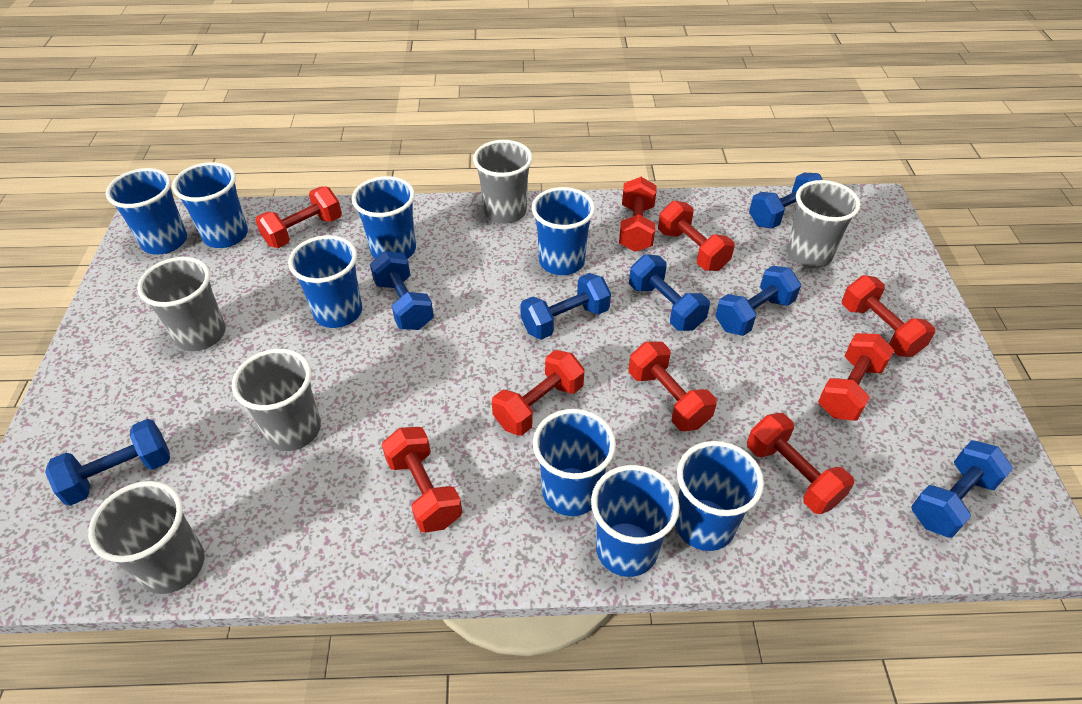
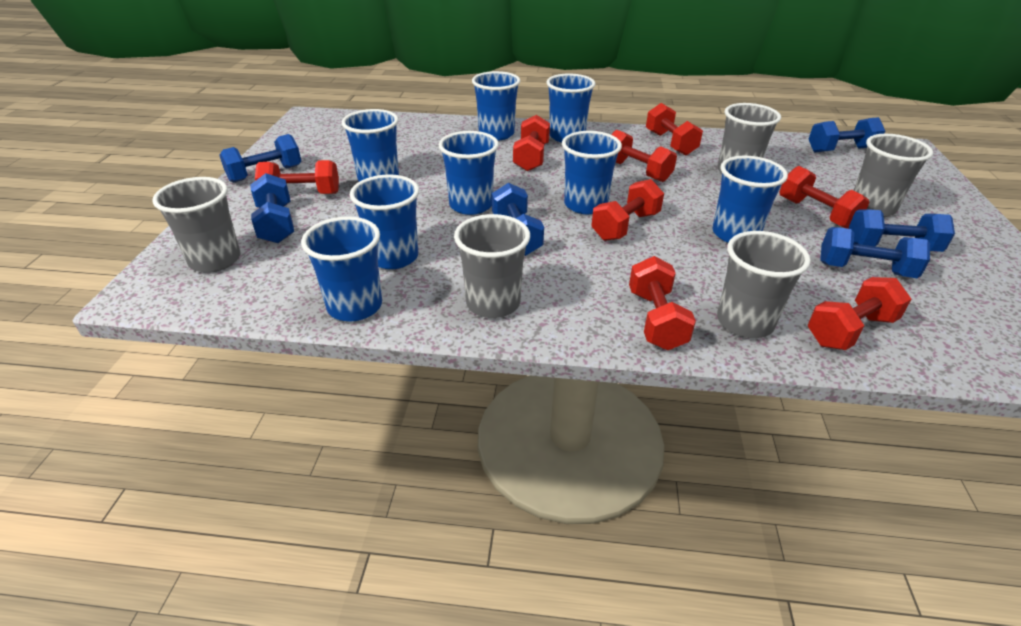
blue dumbbell: 7 -> 6
red dumbbell: 9 -> 8

